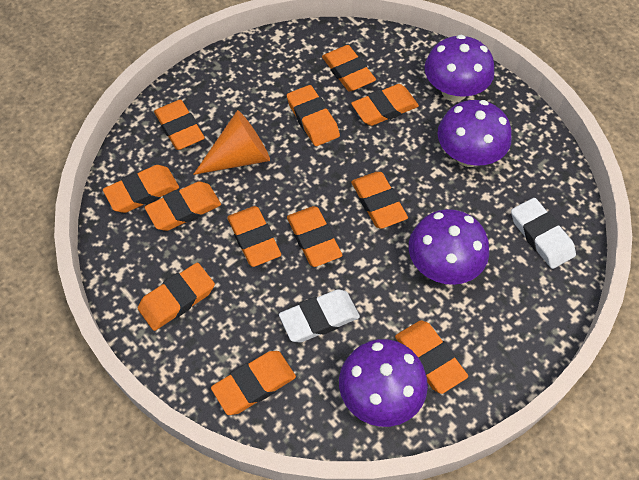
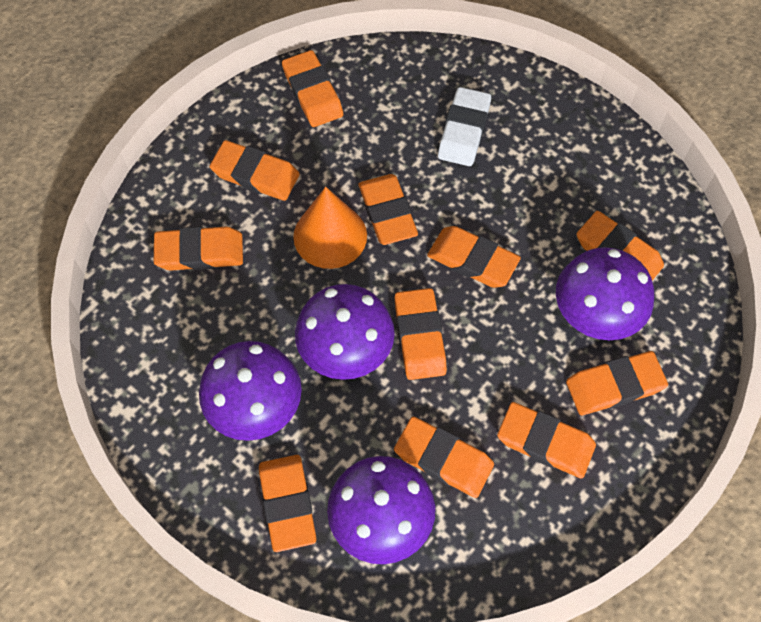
orange eraser: 12 -> 11
white eraser: 2 -> 1

